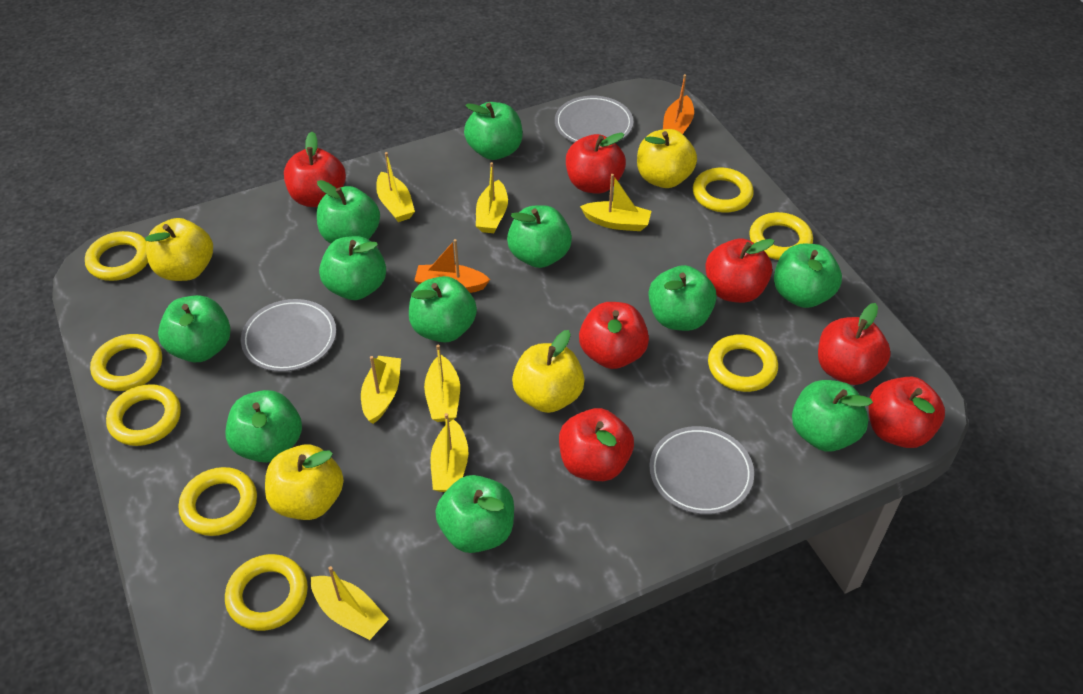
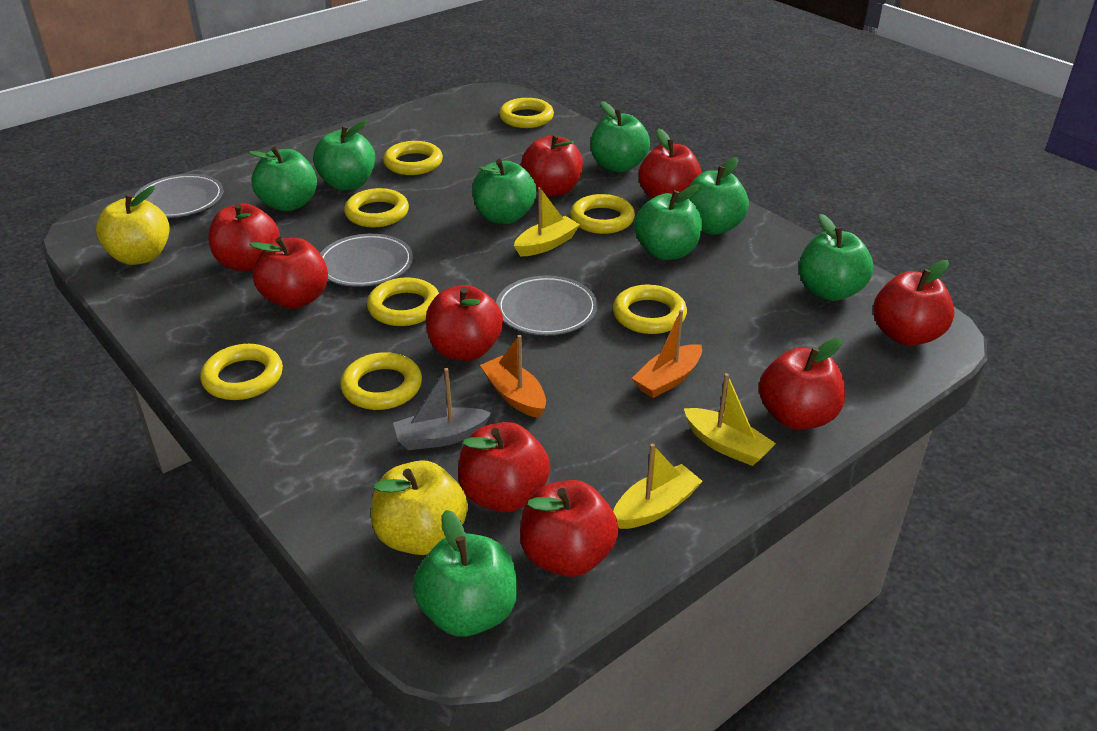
green apple: 11 -> 8
grey boat: 0 -> 1
red apple: 7 -> 9
yellow apple: 4 -> 2
yellow boat: 7 -> 3

